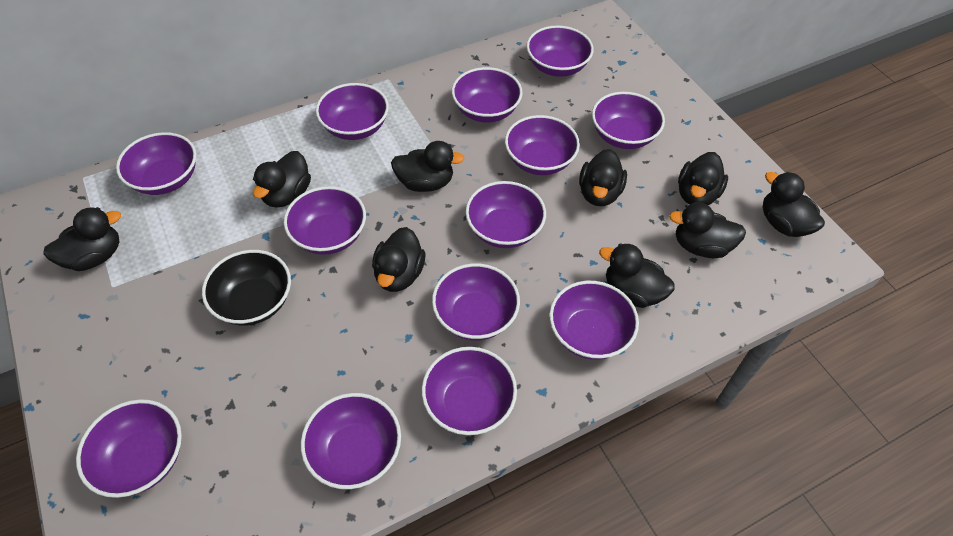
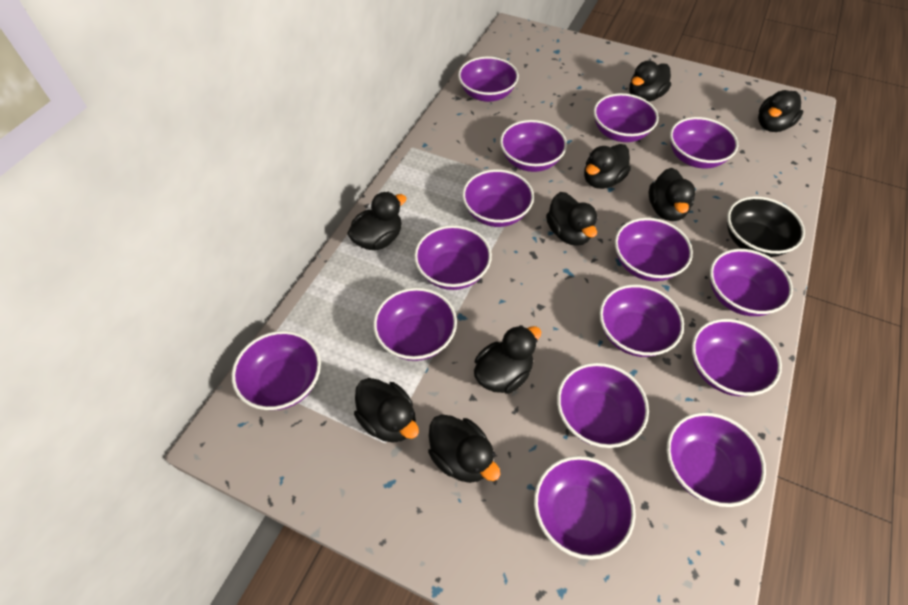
purple bowl: 13 -> 15

